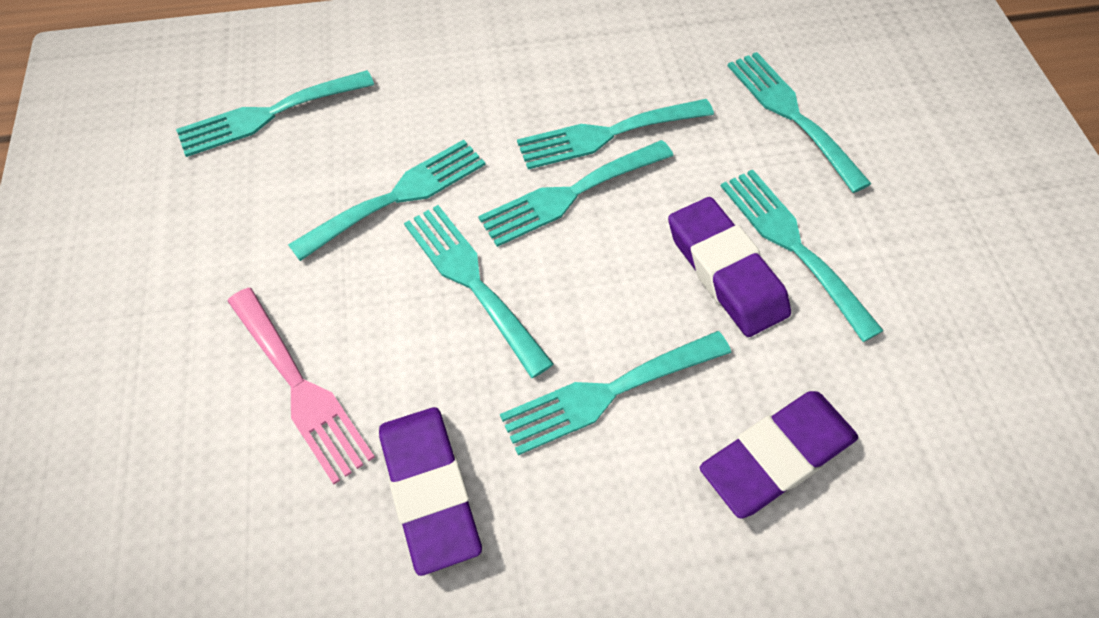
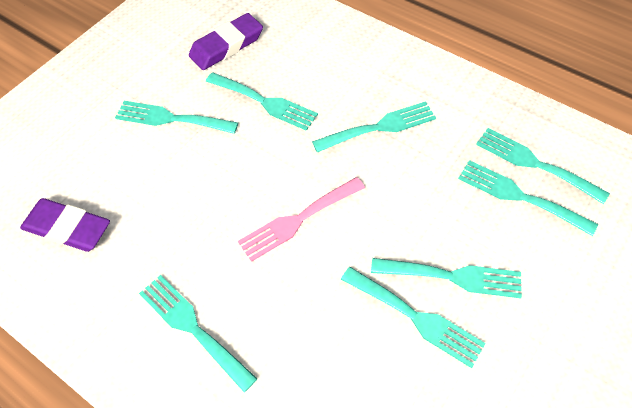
purple eraser: 3 -> 2

